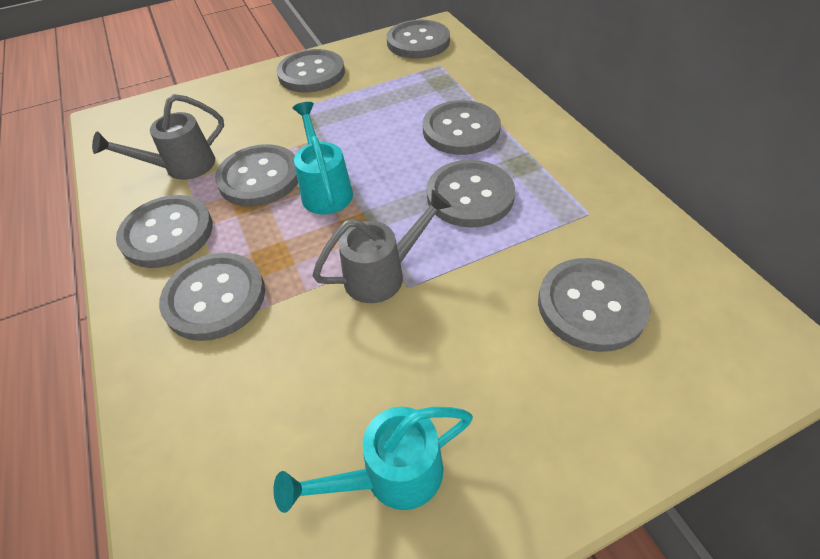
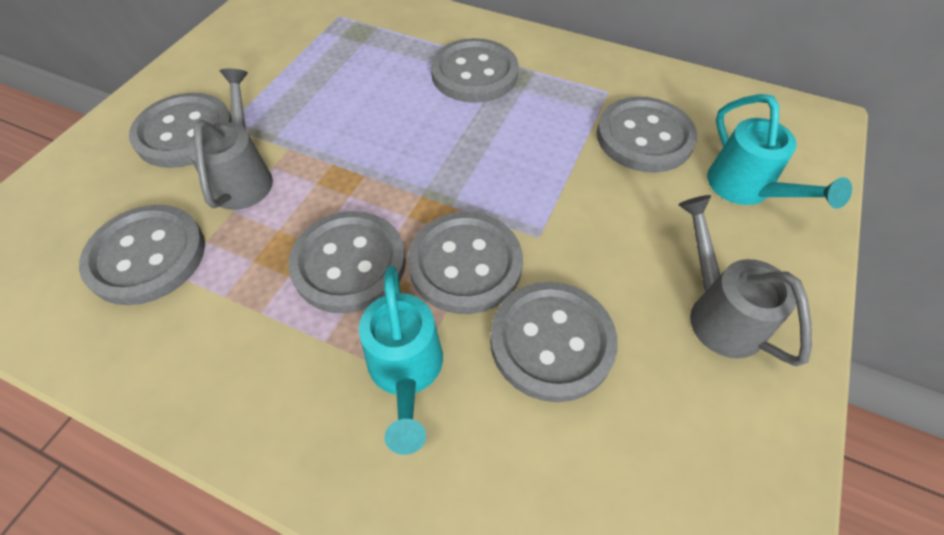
grey button: 8 -> 7

